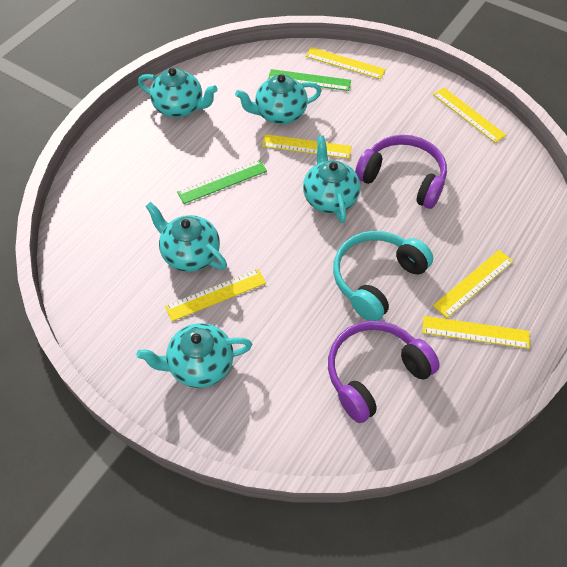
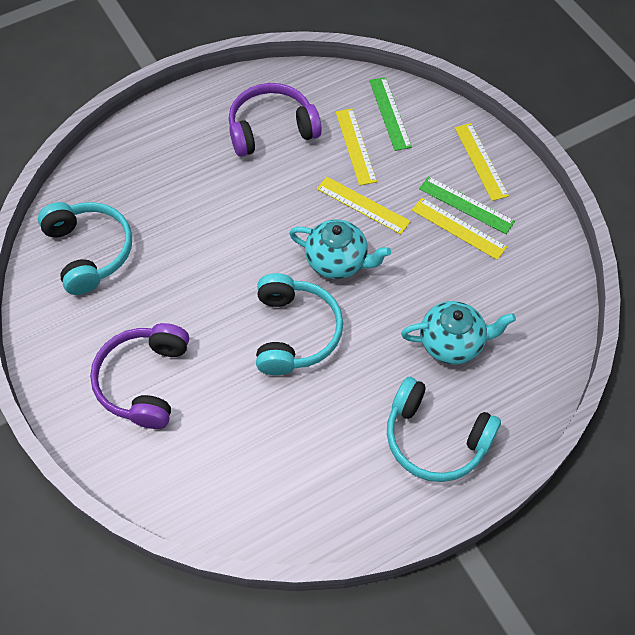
turquoise headphones: 1 -> 3
turquoise teapot: 5 -> 2
yellow ruler: 6 -> 4

